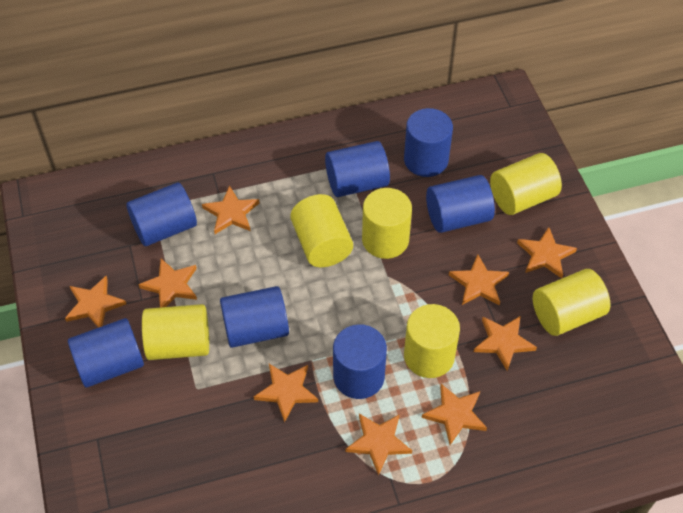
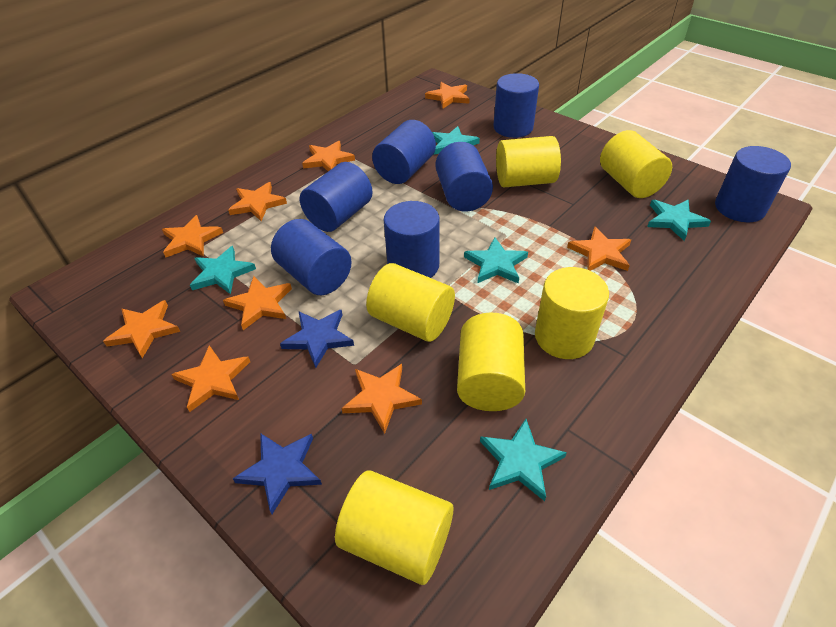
blue star: 0 -> 2
turquoise star: 0 -> 5

